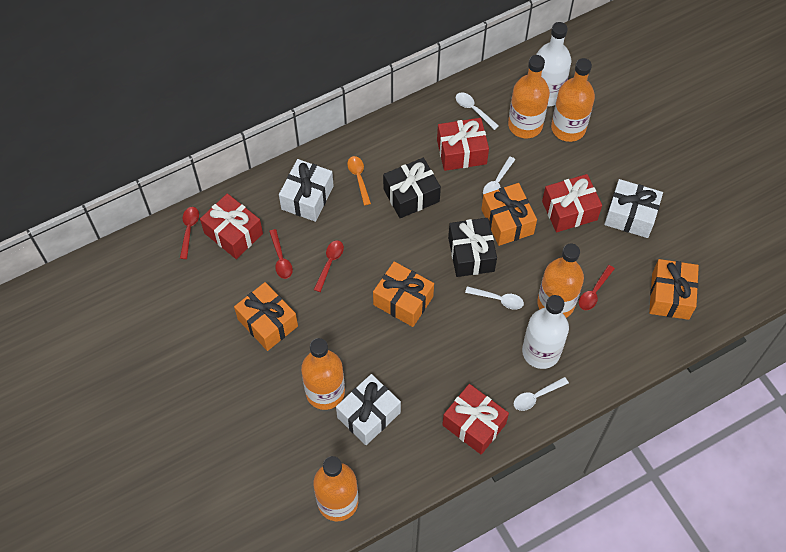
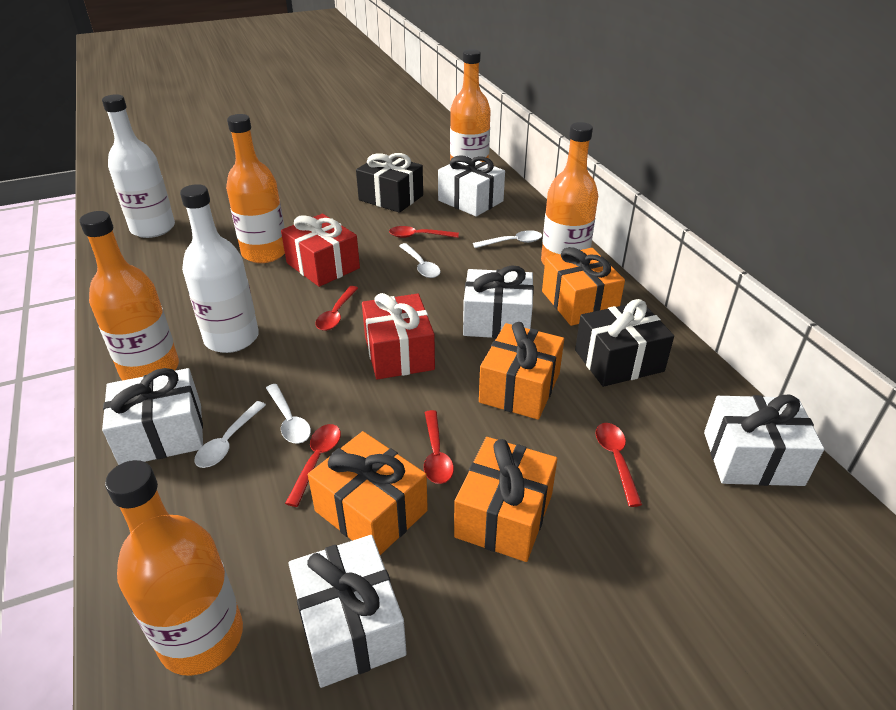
orange spoon: 1 -> 0
red gift: 4 -> 2
red spoon: 4 -> 5
white gift: 3 -> 5

